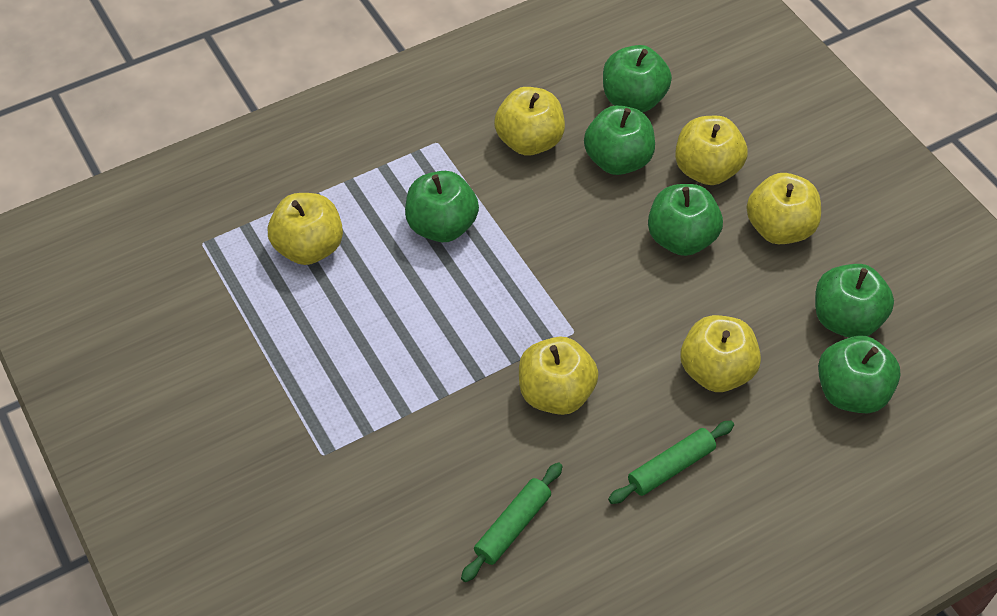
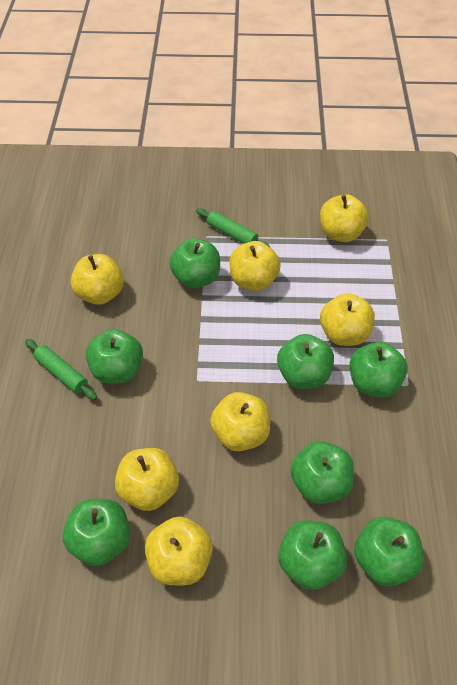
green apple: 6 -> 8
yellow apple: 6 -> 7

